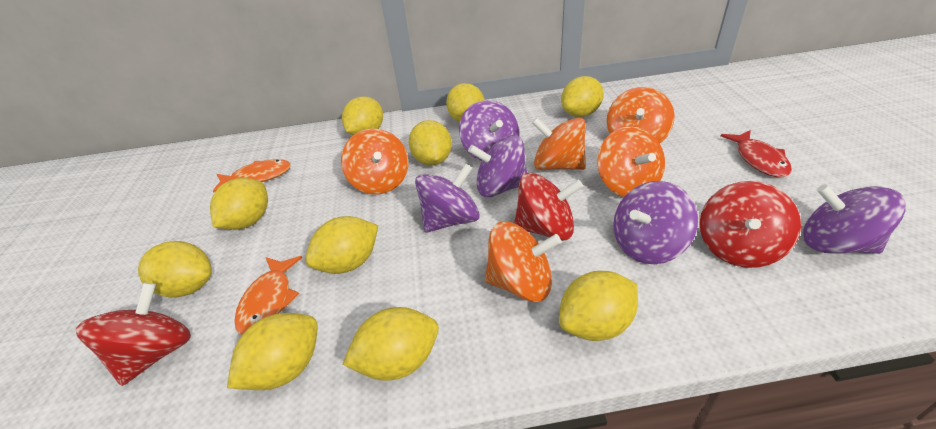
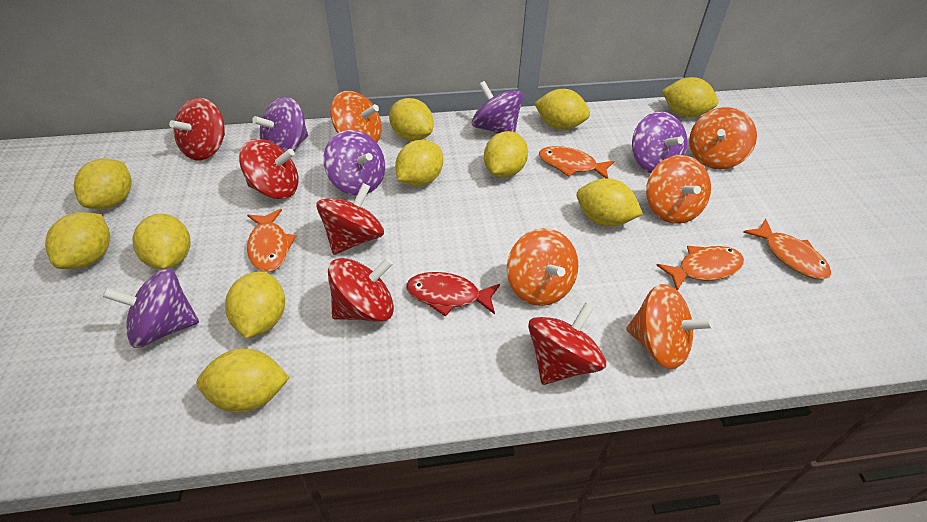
orange fish: 2 -> 4
red spinning top: 3 -> 5
yellow lemon: 10 -> 11

